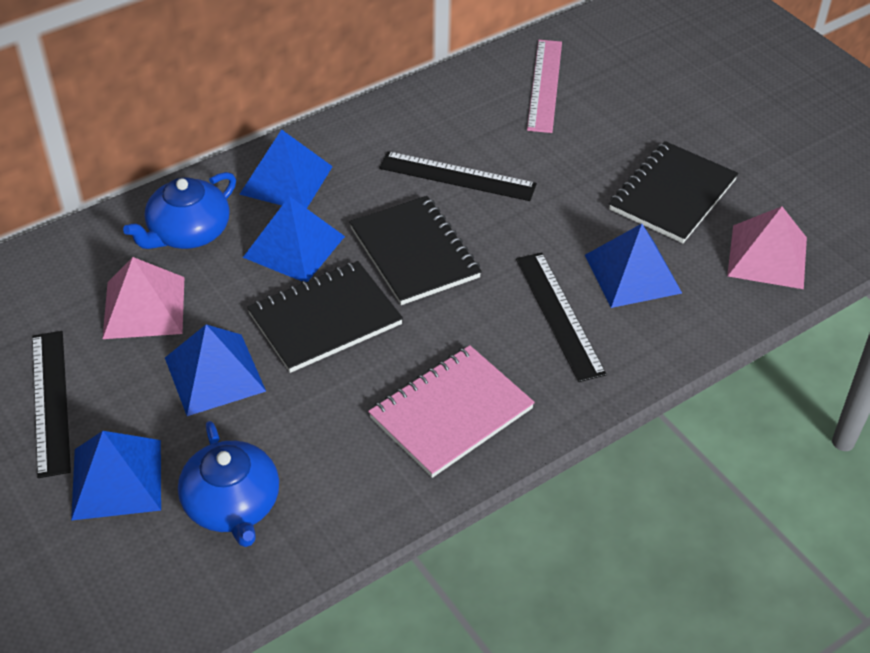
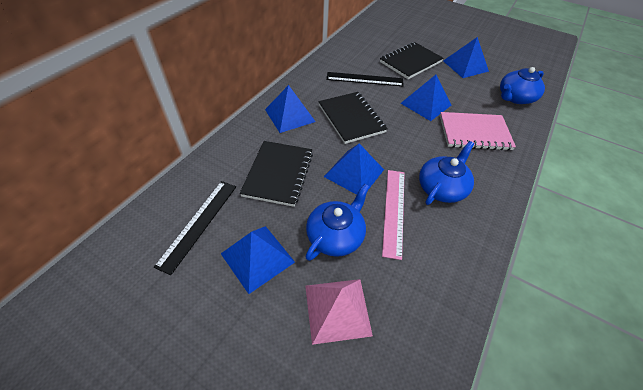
black ruler: 3 -> 2
blue teapot: 2 -> 3
pink pyramid: 2 -> 1

